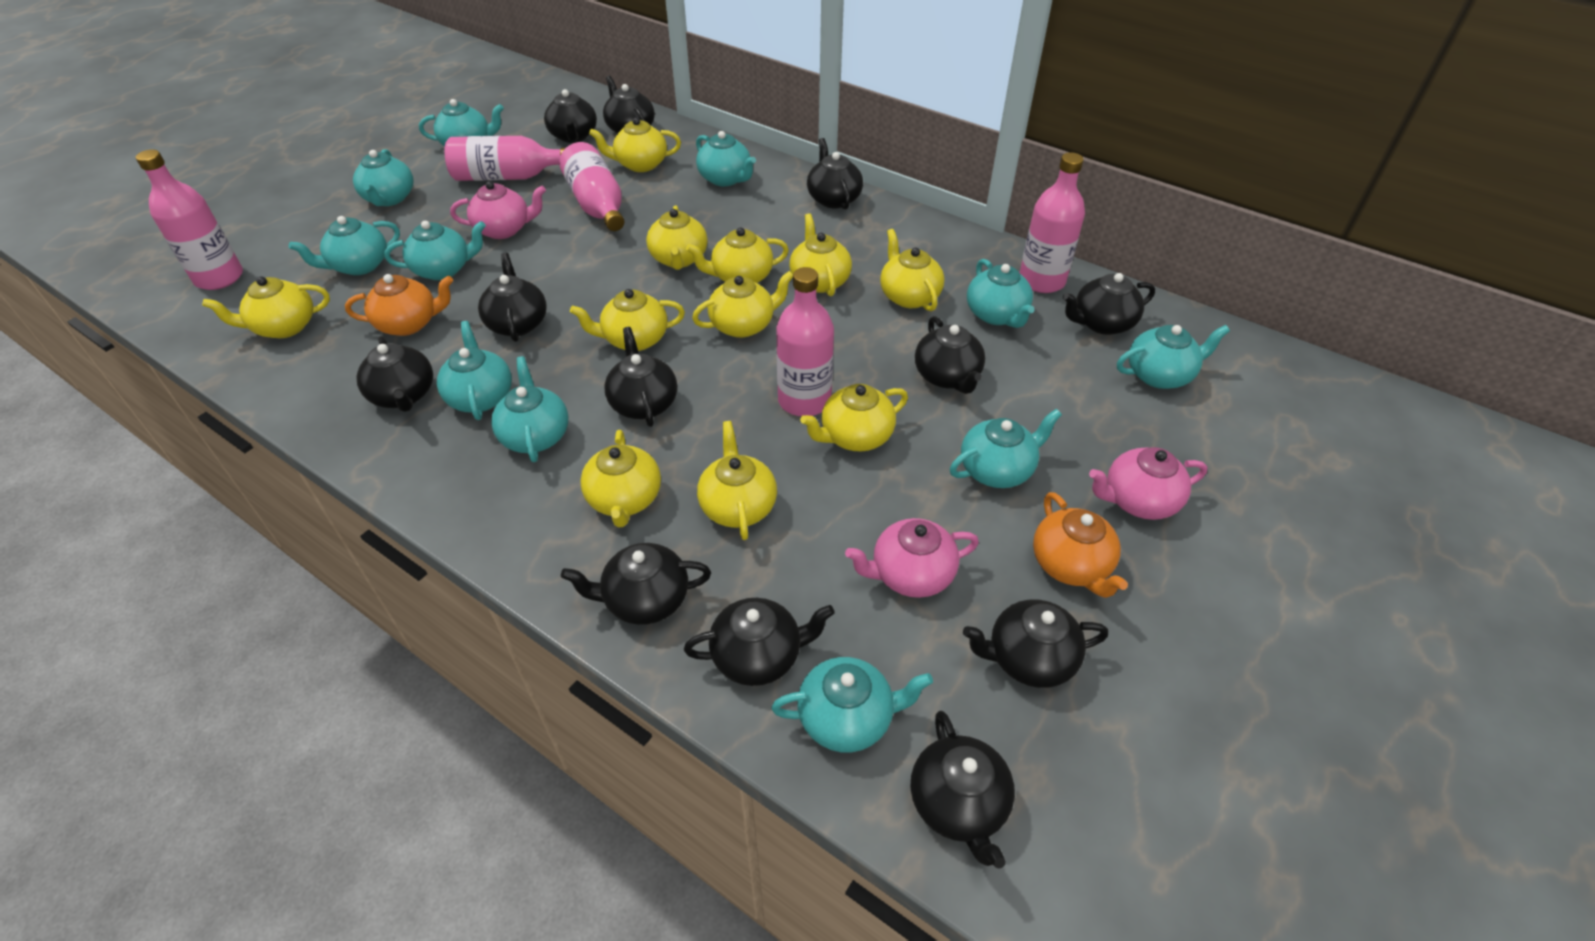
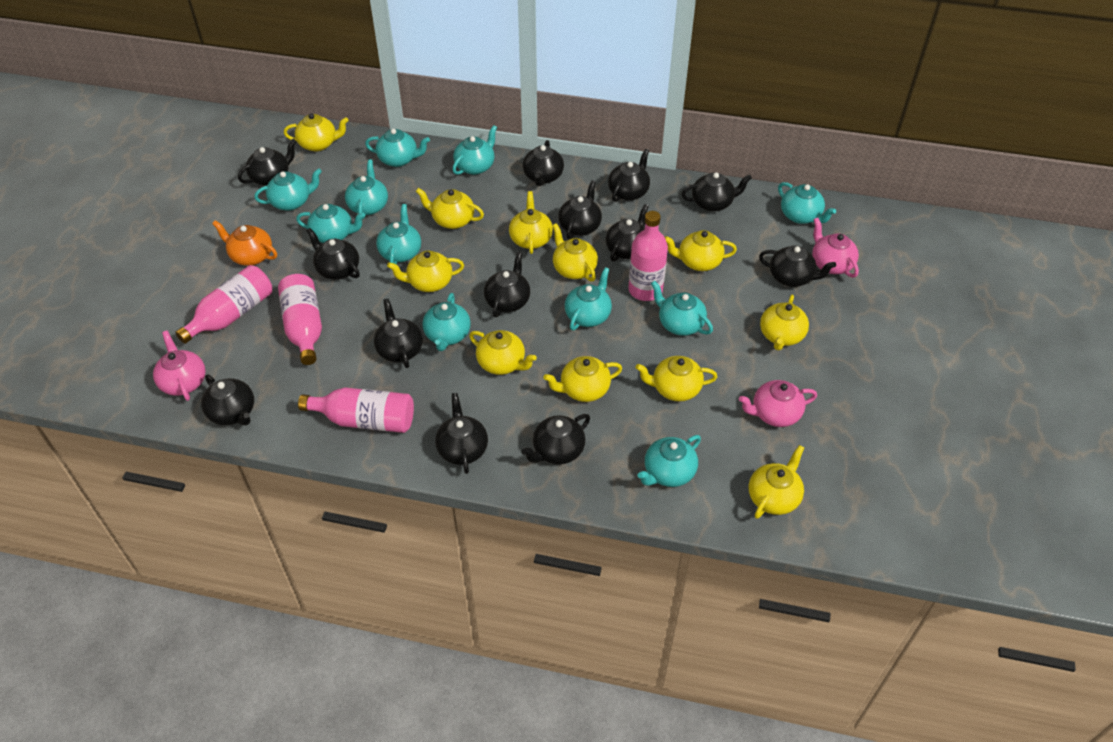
black teapot: 12 -> 13
orange teapot: 2 -> 1
pink bottle: 5 -> 4

